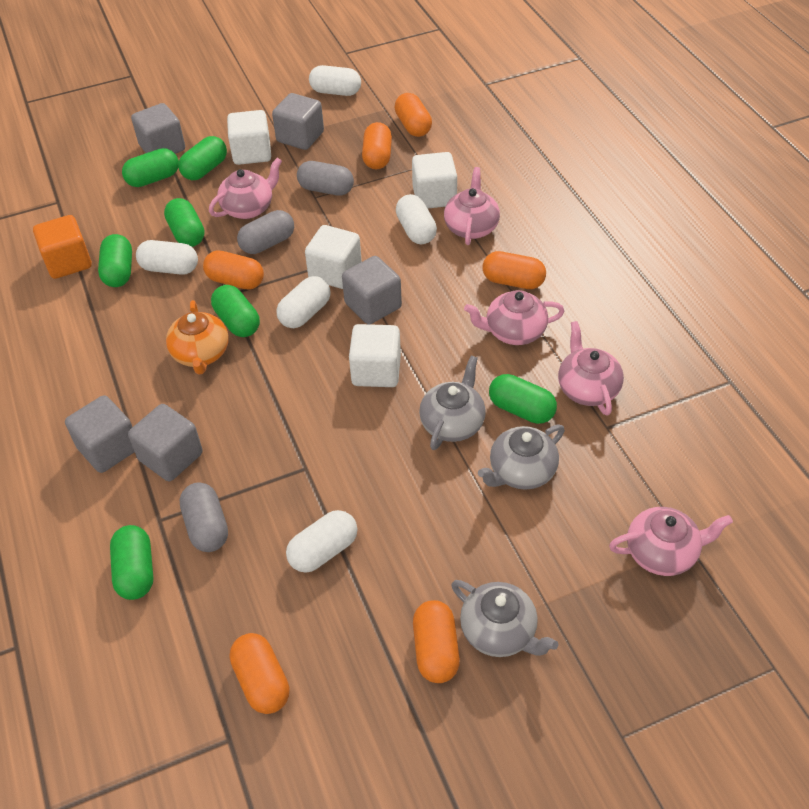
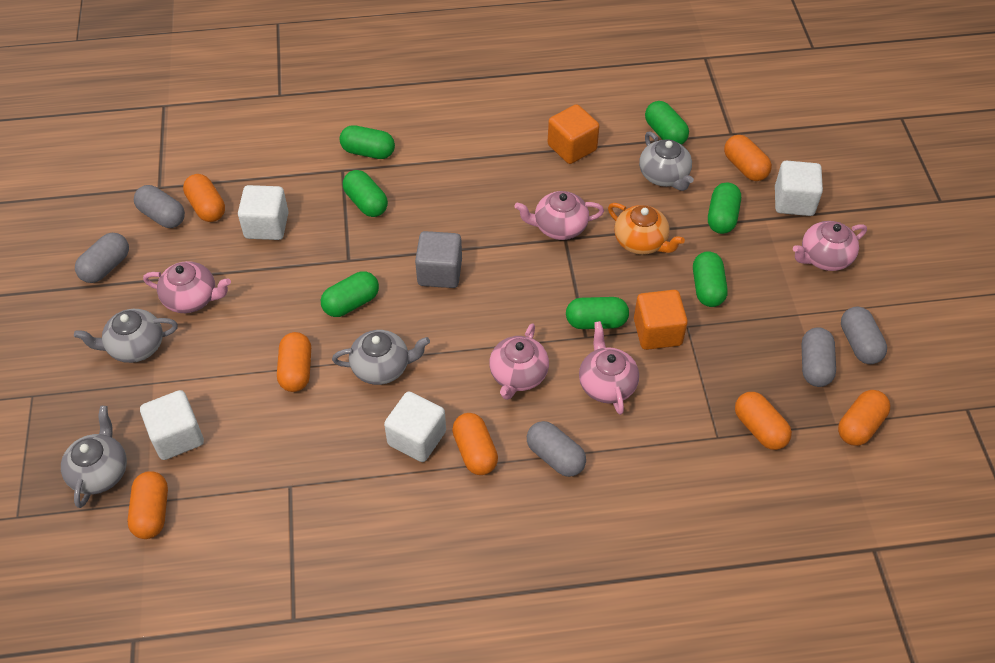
grey capsule: 3 -> 5
grey cube: 5 -> 1
grey teapot: 3 -> 4
orange capsule: 6 -> 7
orange cube: 1 -> 2
white capsule: 5 -> 0

